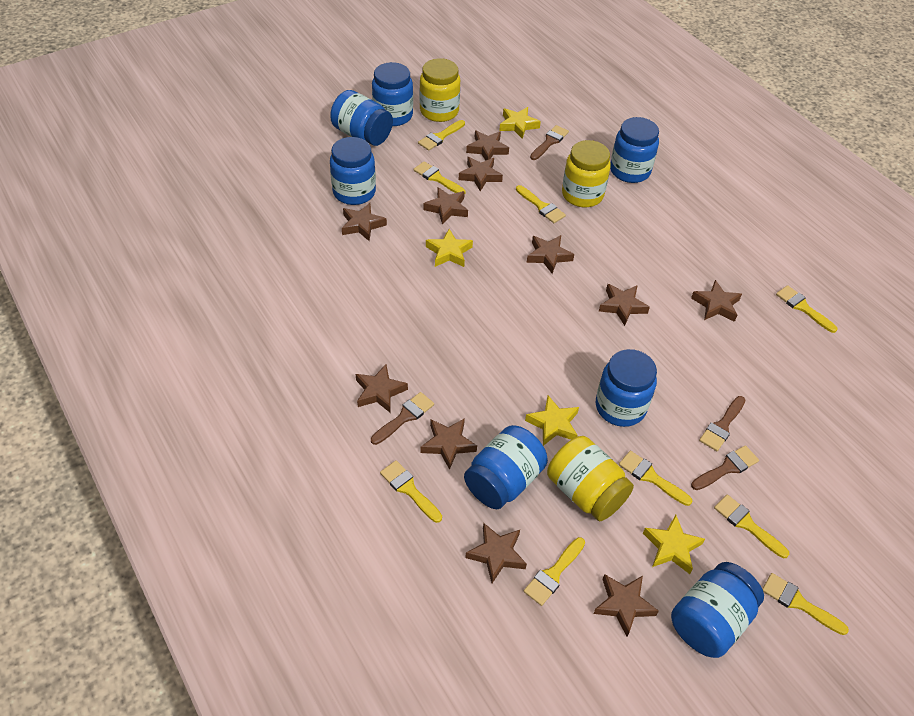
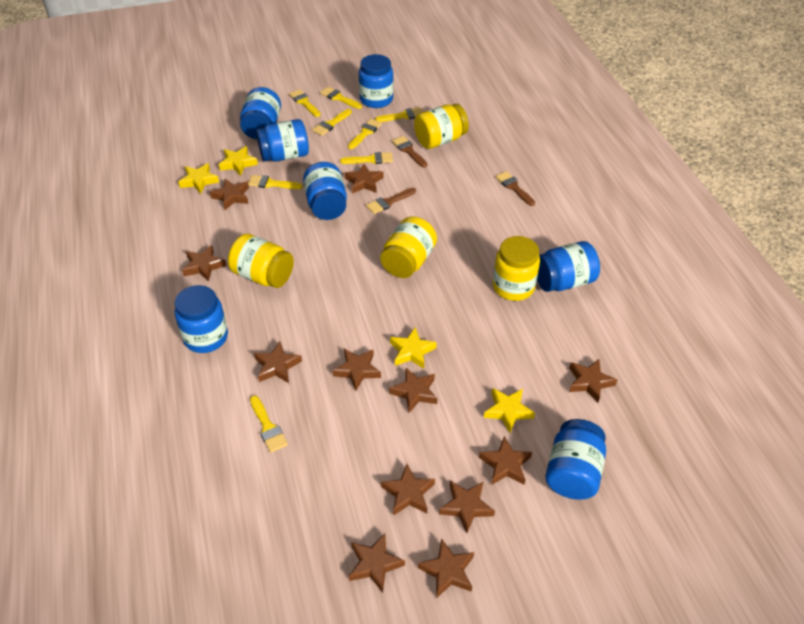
brown brush: 4 -> 3
brown star: 11 -> 12
yellow brush: 9 -> 8
yellow jar: 3 -> 4

